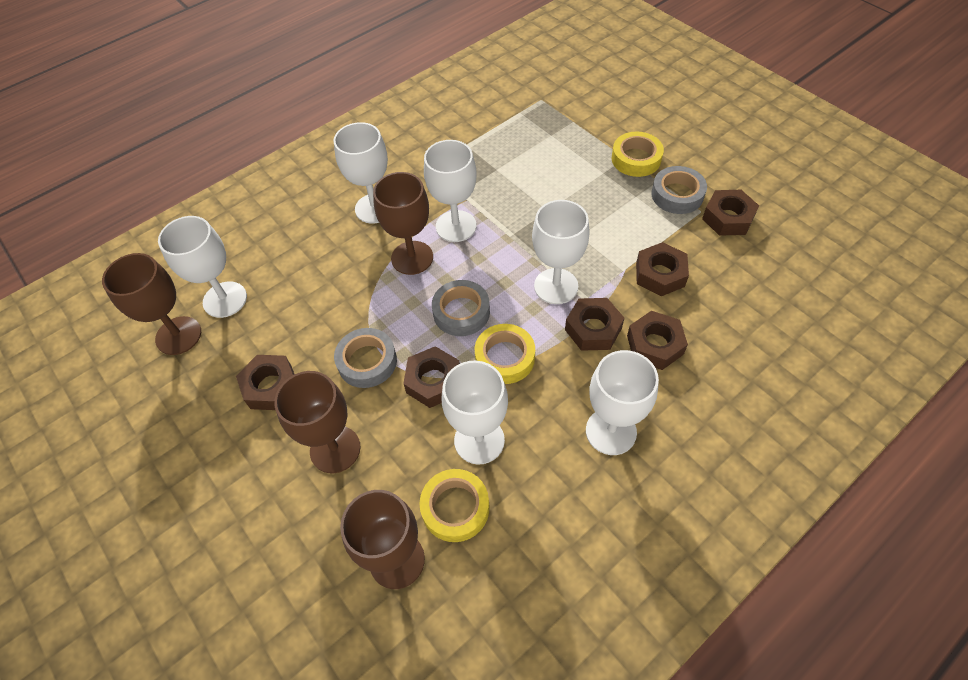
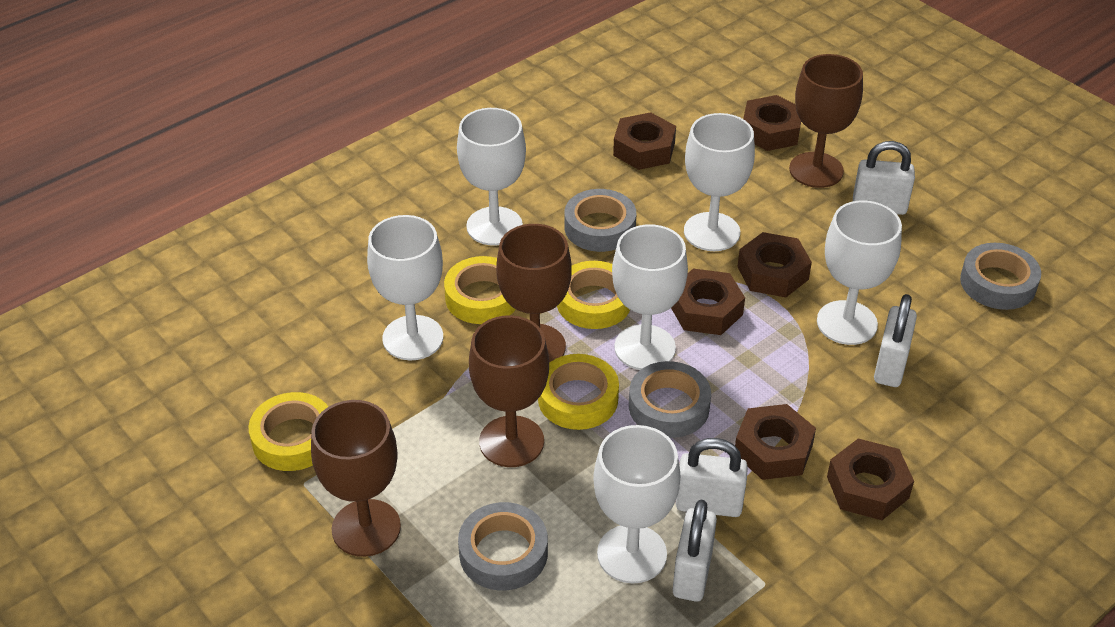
grey tape: 3 -> 4
white padlock: 0 -> 4
yellow tape: 3 -> 4

